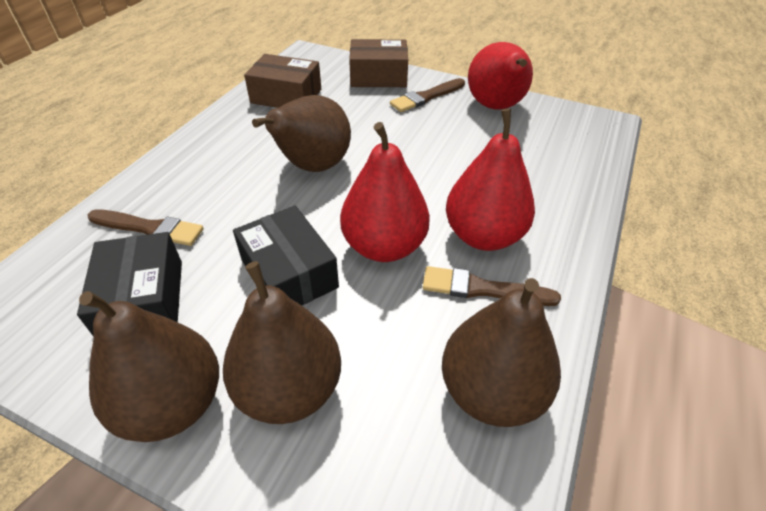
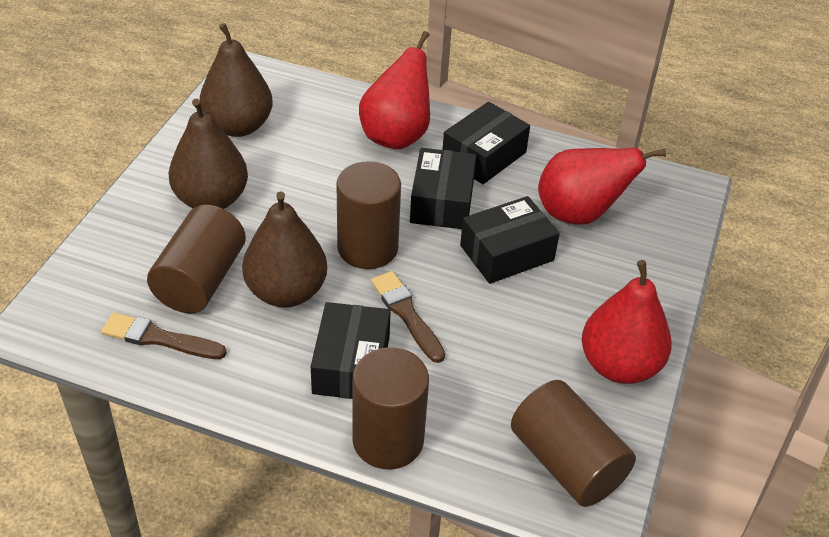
black box: 2 -> 4
brown box: 2 -> 0
brown brush: 3 -> 2
brown cylinder: 0 -> 4
brown pear: 4 -> 3

